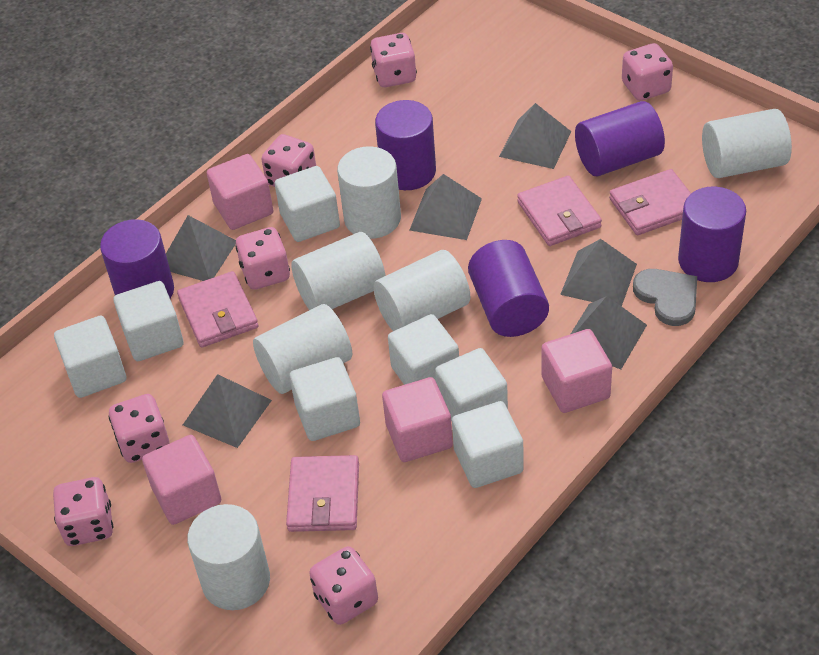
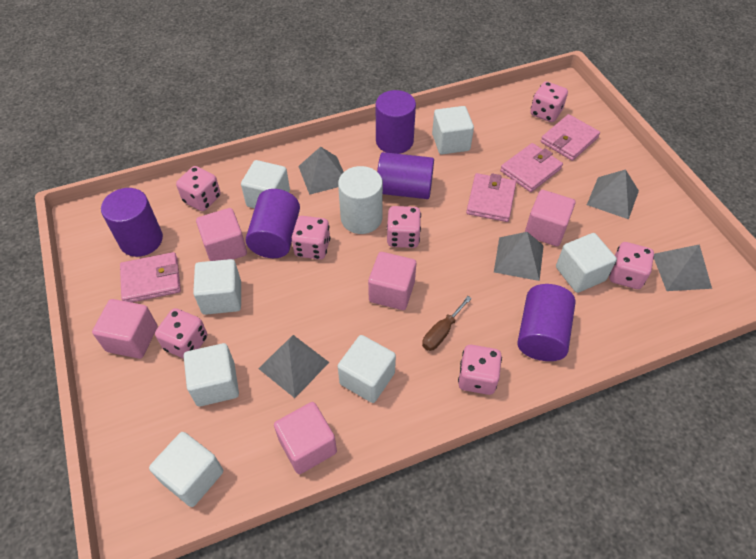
brown screwdriver: 0 -> 1
grey heart: 1 -> 0
grey pyramid: 6 -> 5
pink cube: 4 -> 5
white cylinder: 6 -> 1

